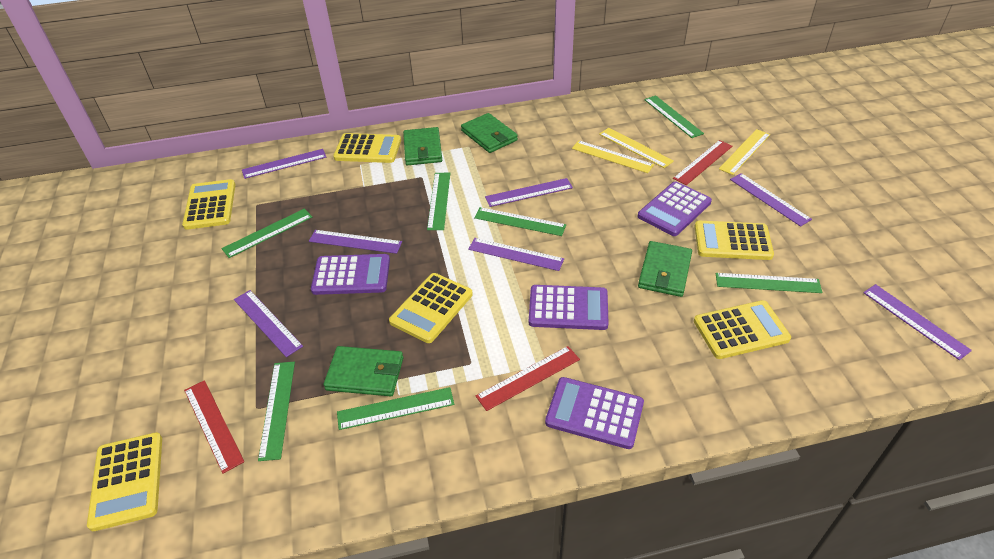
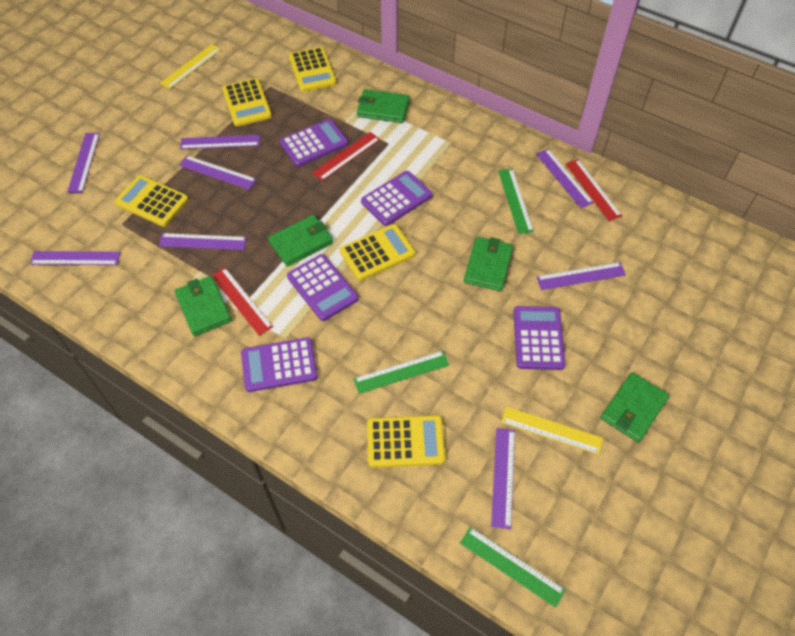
green ruler: 7 -> 3
green wallet: 4 -> 5
purple calculator: 4 -> 5
purple ruler: 7 -> 8
yellow calculator: 6 -> 5
yellow ruler: 3 -> 2

